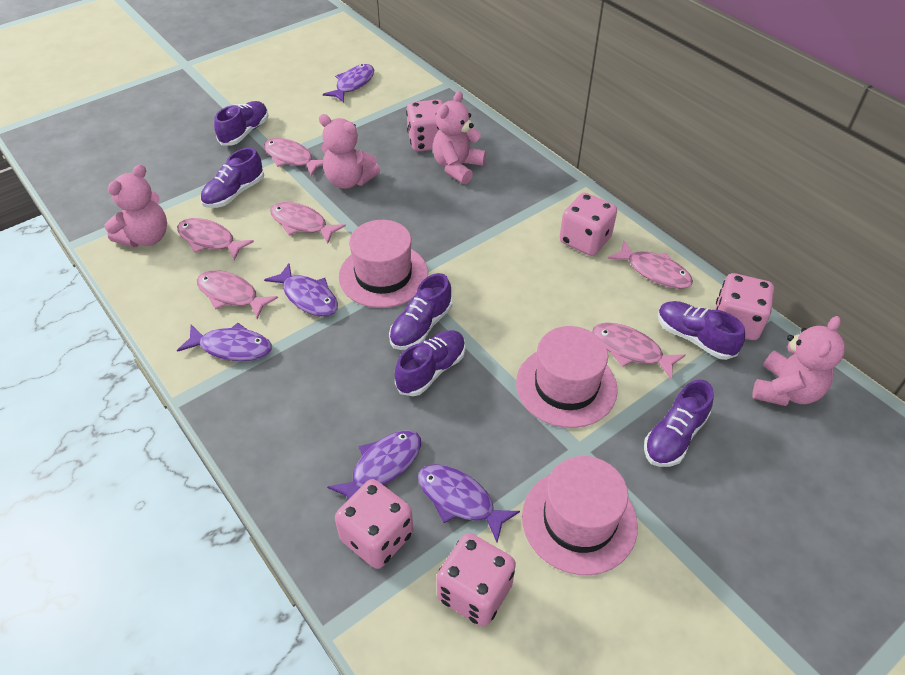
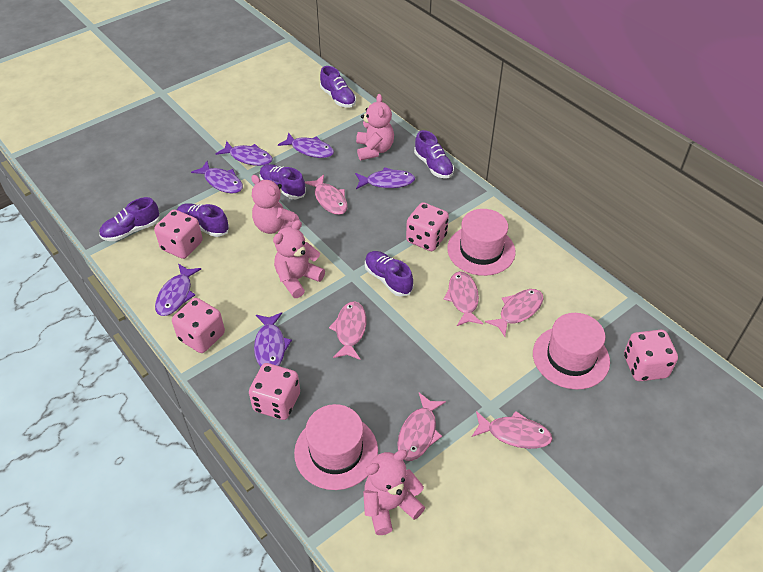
purple fish: 5 -> 6

